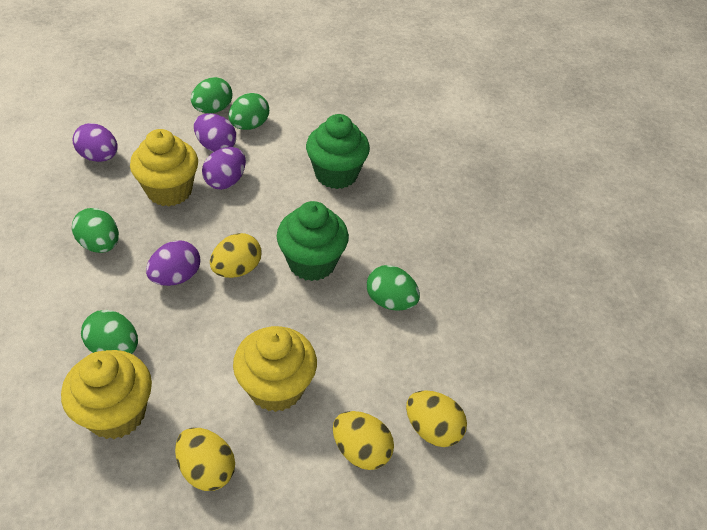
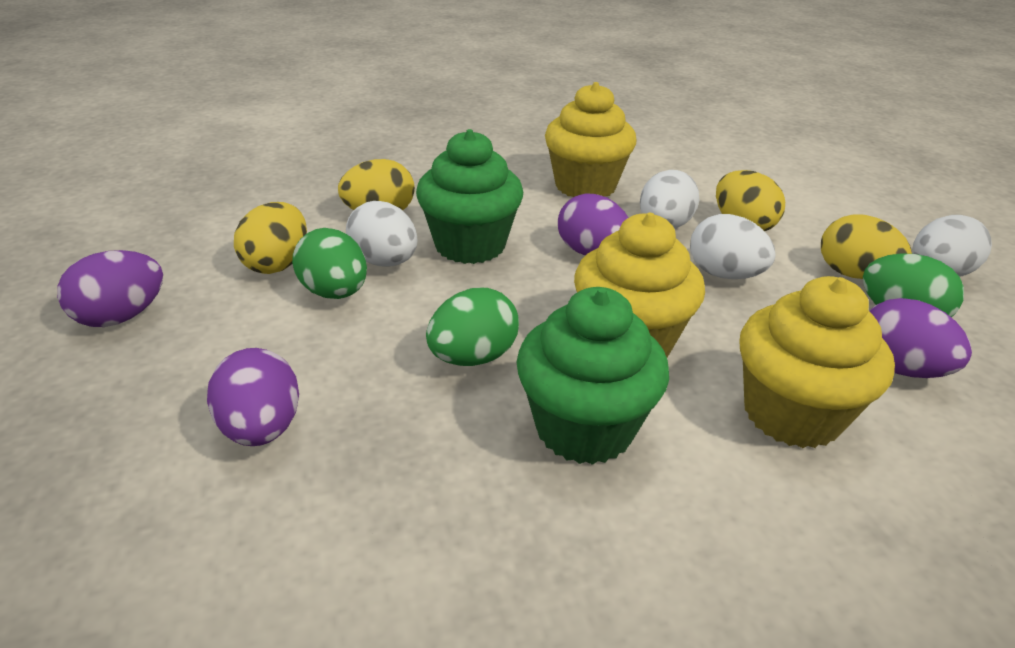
green egg: 5 -> 3
white egg: 0 -> 4

